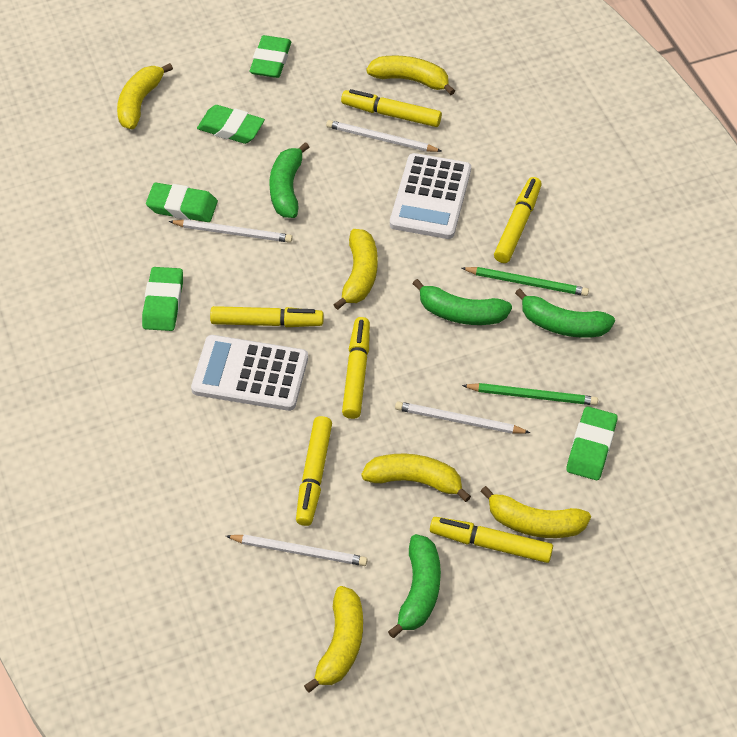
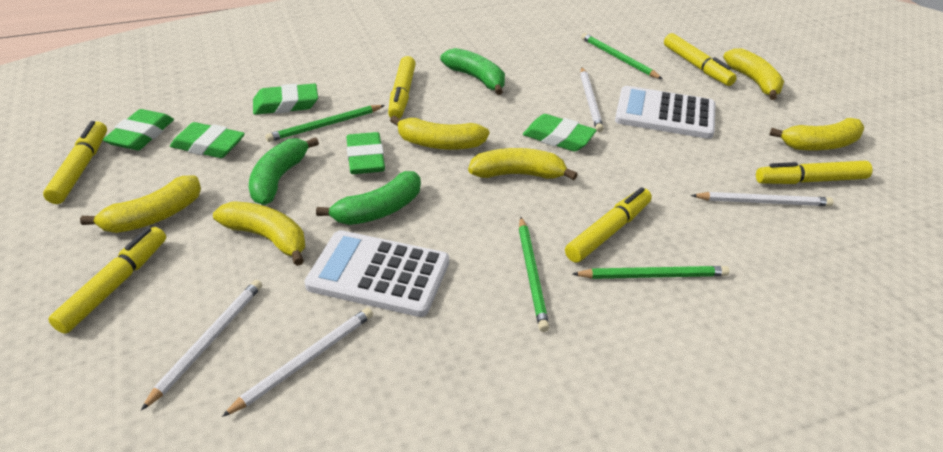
green banana: 4 -> 3
green pencil: 2 -> 4

